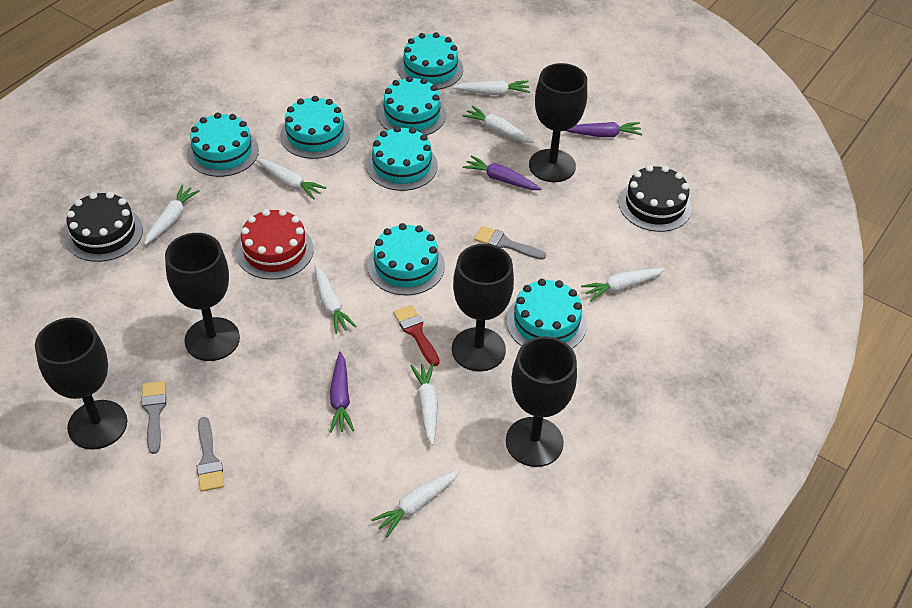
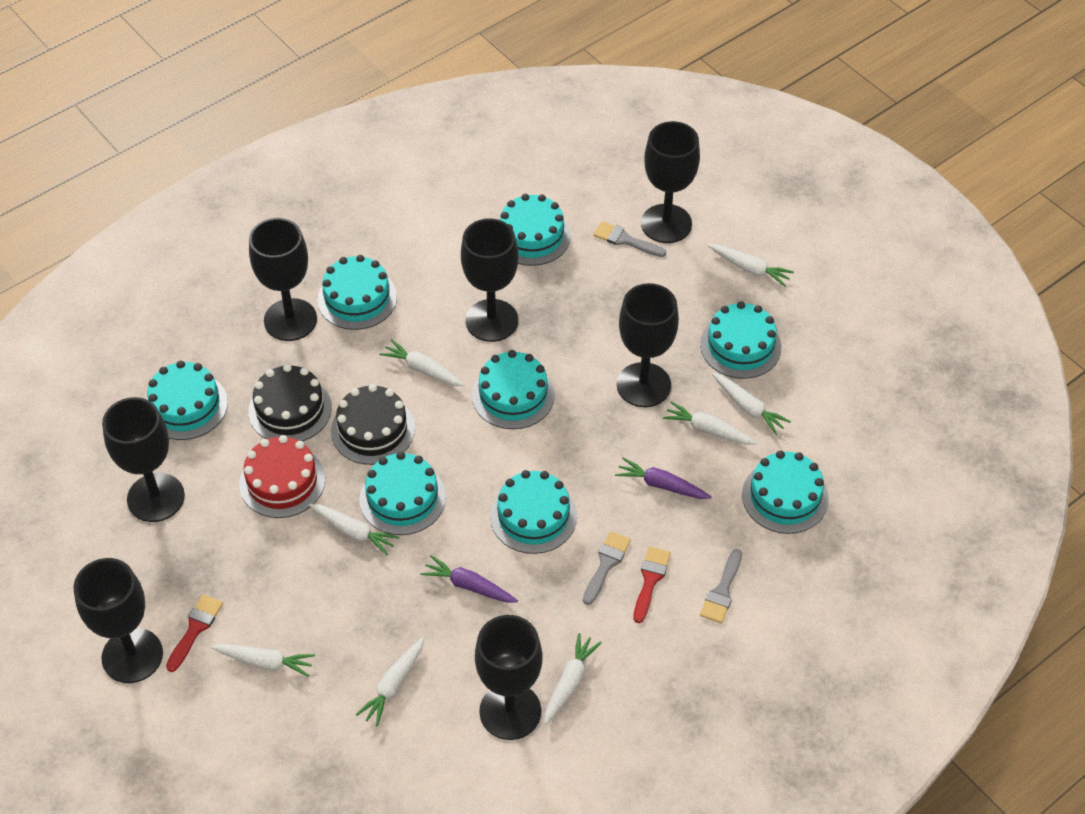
black goblet: 5 -> 7
purple carrot: 3 -> 2
red brush: 1 -> 2
turquoise cake: 7 -> 8

